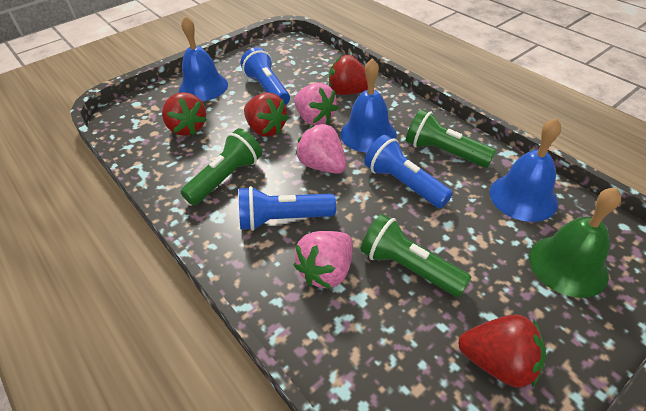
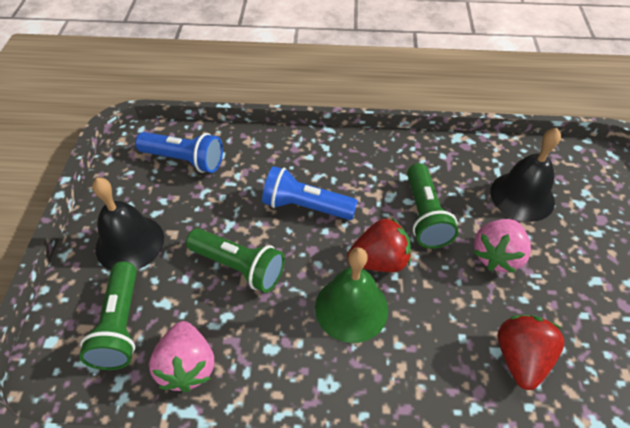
black bell: 0 -> 2
blue bell: 3 -> 0
blue flashlight: 3 -> 2
pink strawberry: 3 -> 2
red strawberry: 4 -> 2

